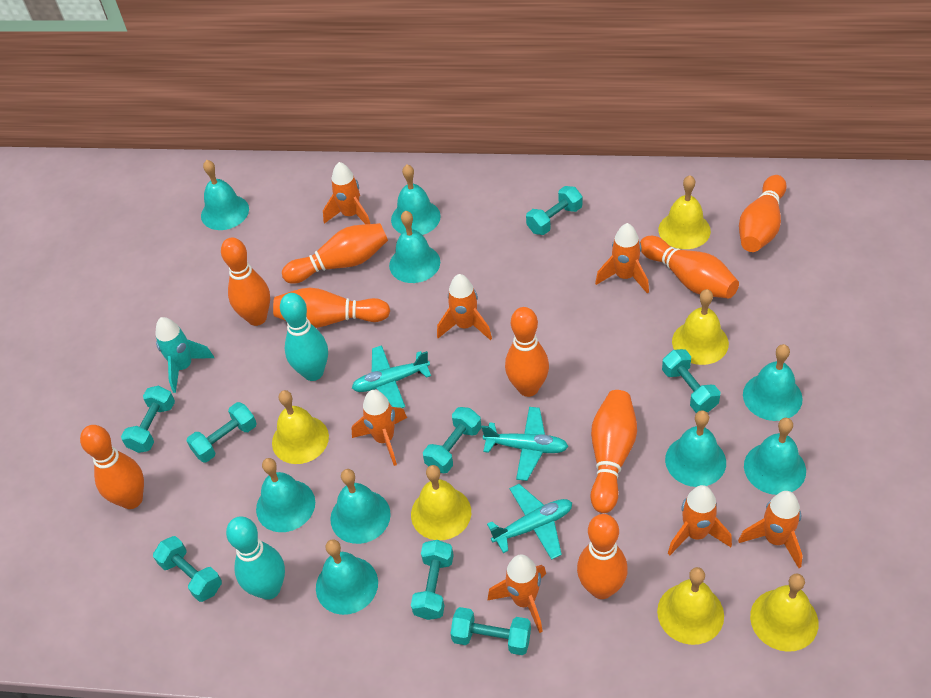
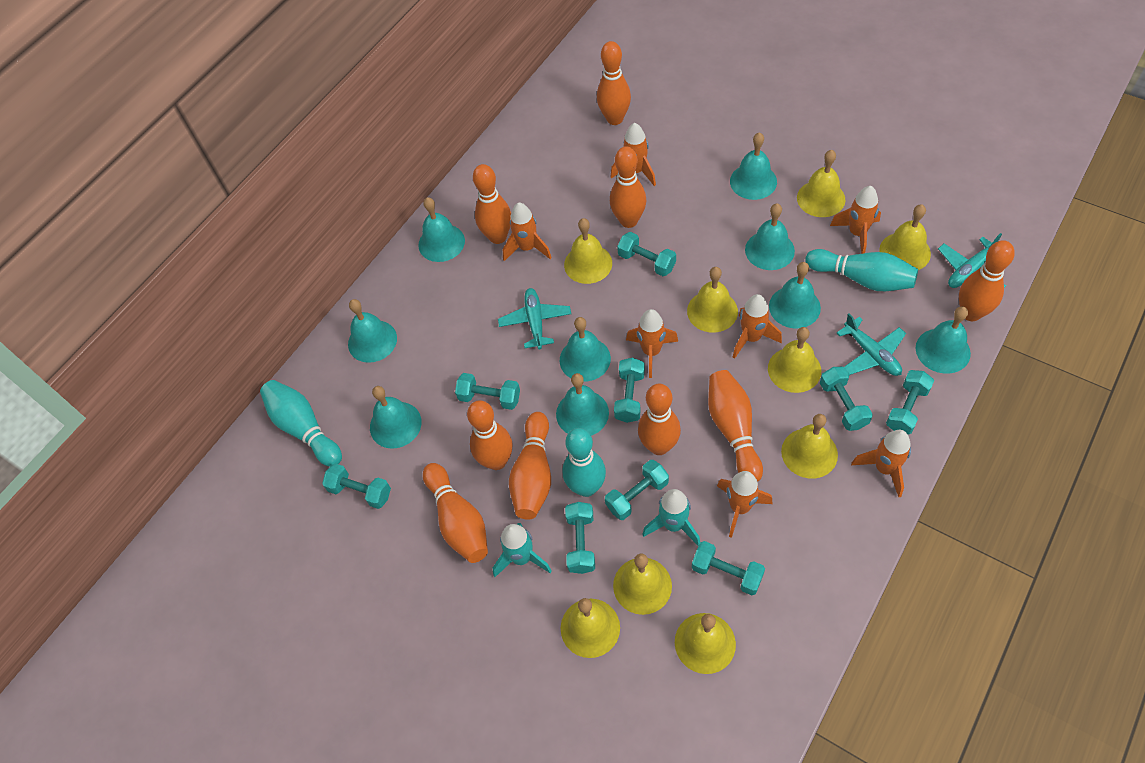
turquoise bowling pin: 2 -> 3
turquoise dumbbell: 8 -> 9
turquoise rocket: 1 -> 2
yellow bell: 6 -> 9

